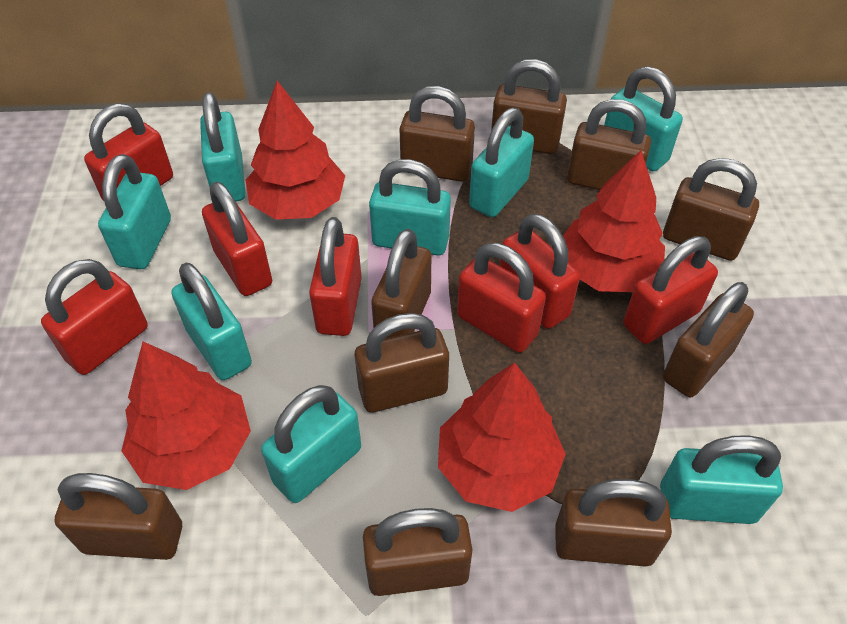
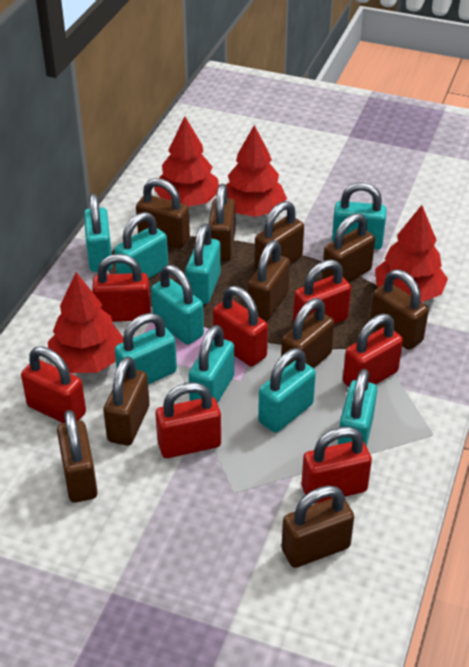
turquoise padlock: 8 -> 9

